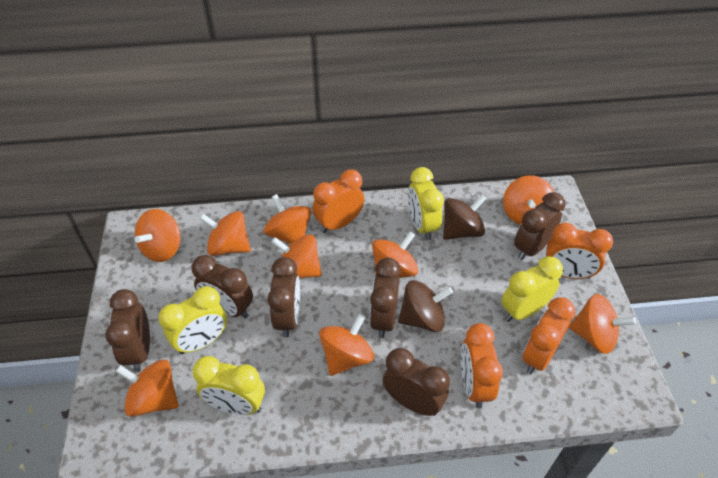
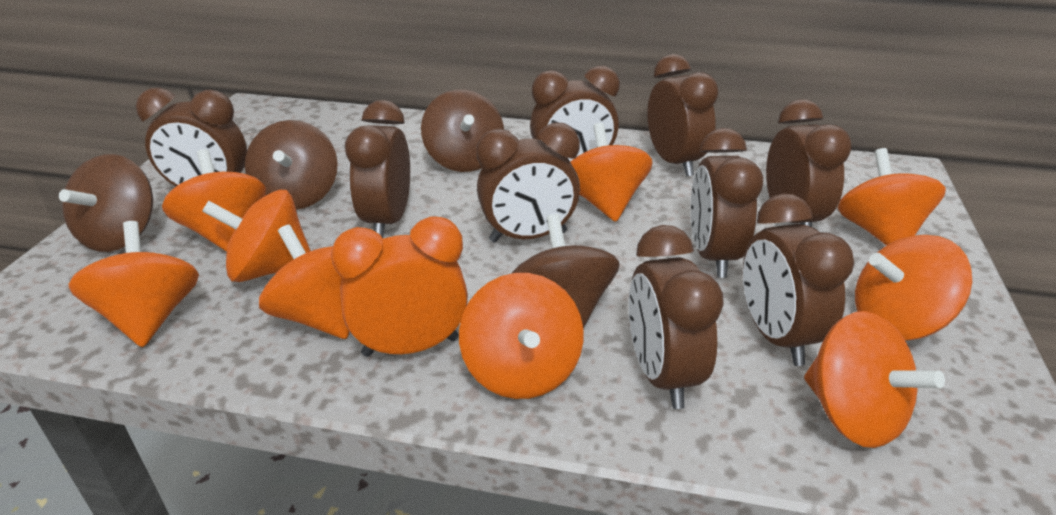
brown clock: 6 -> 9
brown spinning top: 2 -> 4
orange clock: 4 -> 1
yellow clock: 4 -> 0

